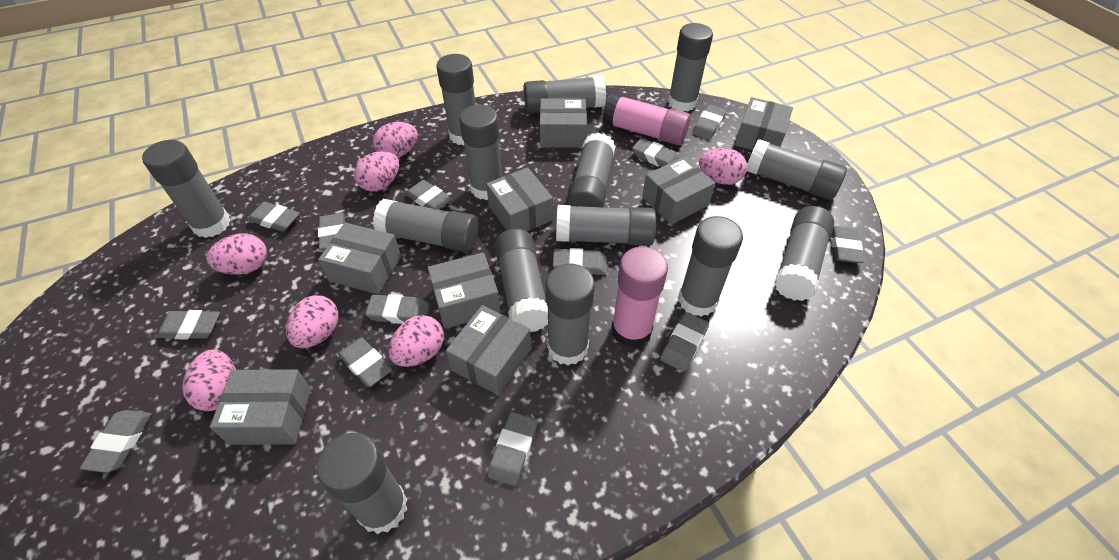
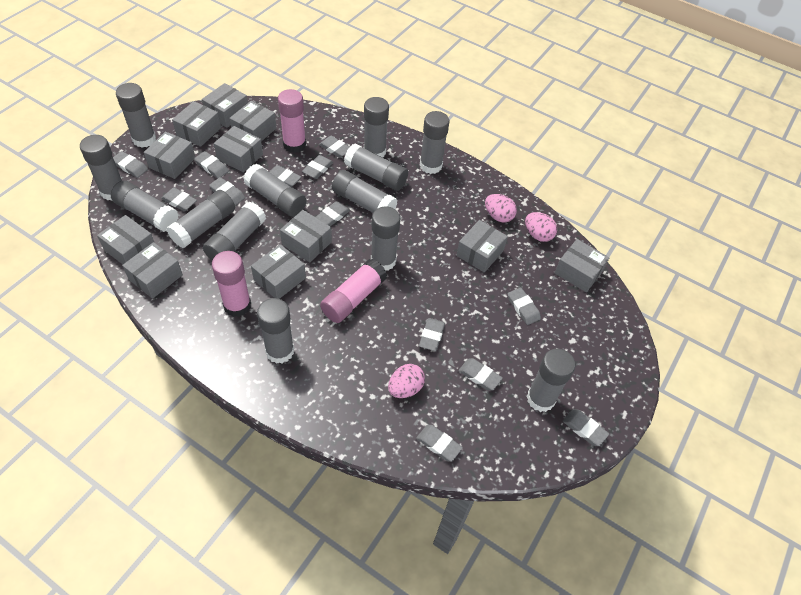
grey box: 8 -> 11
grey glue stick: 14 -> 13
pink egg: 7 -> 3
pink glue stick: 2 -> 3

